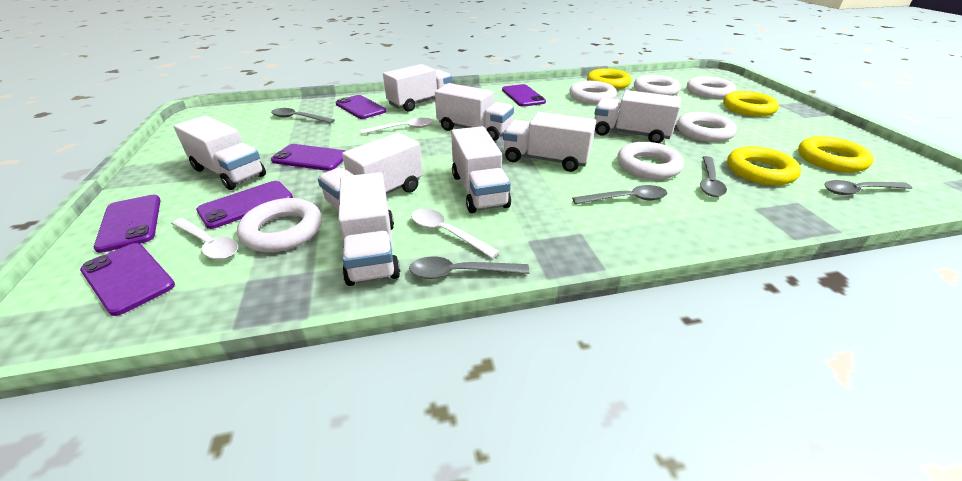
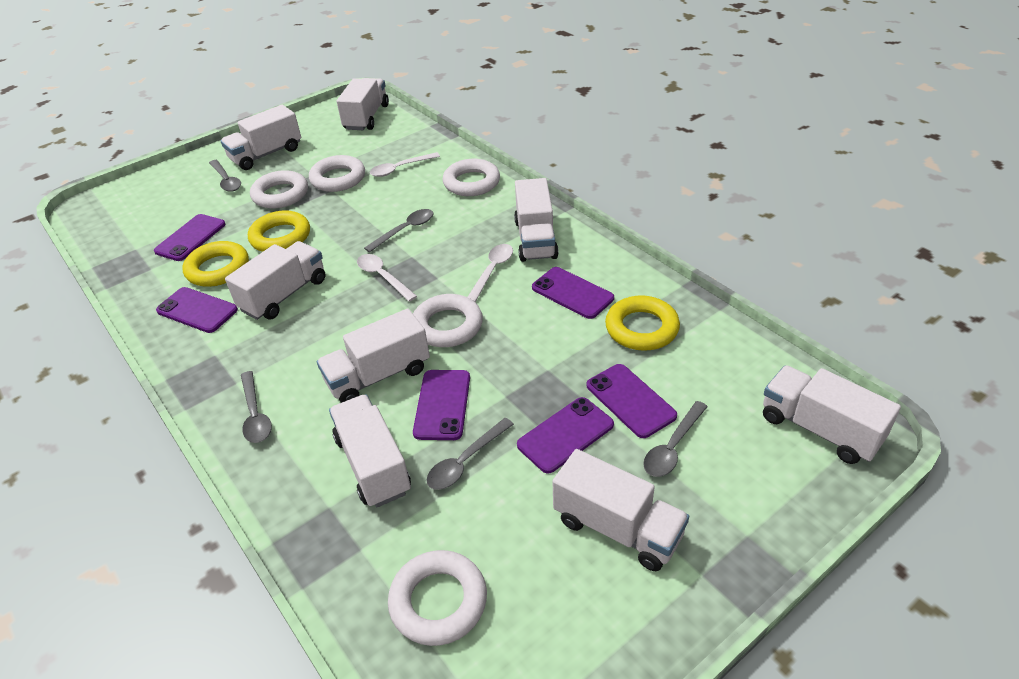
white ring: 6 -> 5
yellow ring: 4 -> 3

